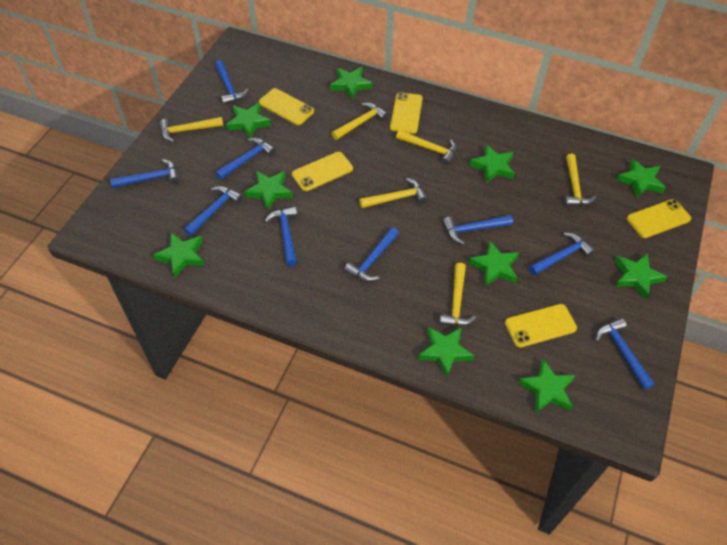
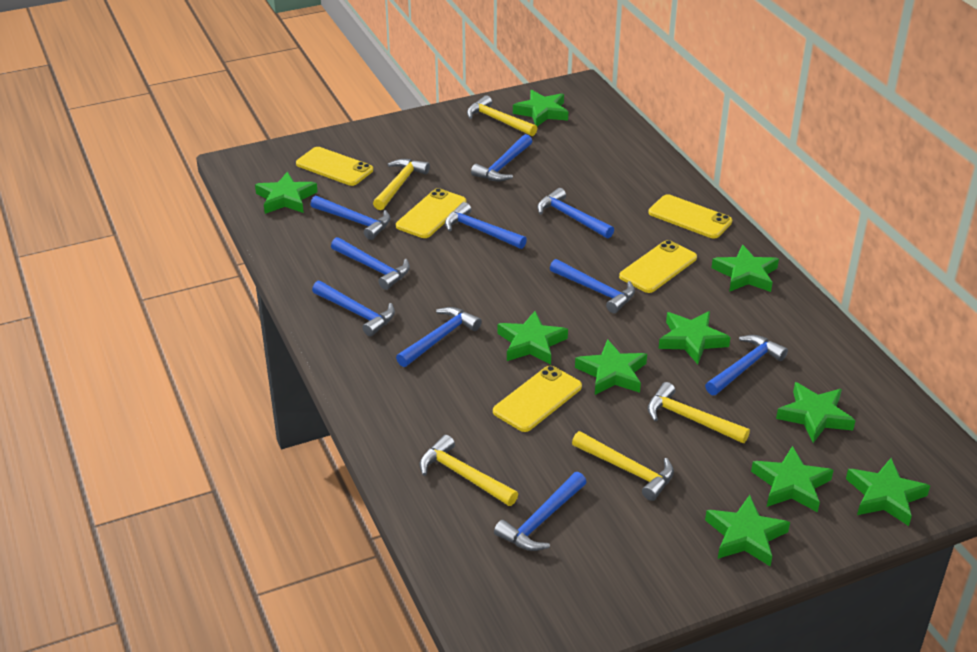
blue hammer: 9 -> 10
yellow hammer: 6 -> 5

